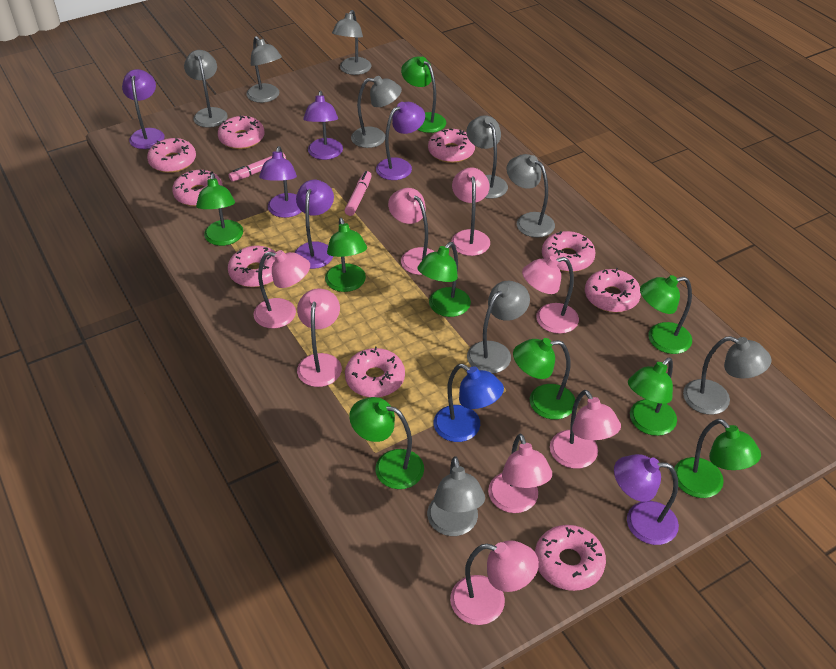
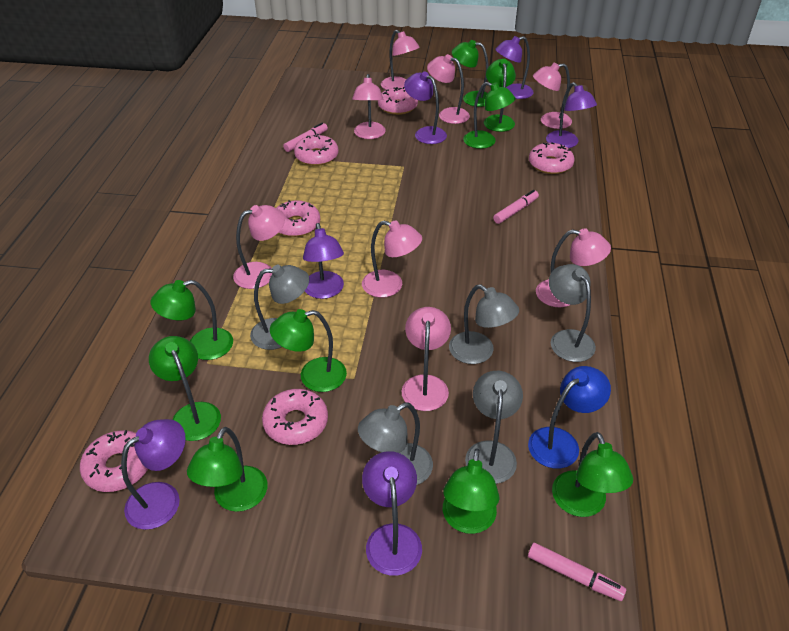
grey lamp: 9 -> 5
pink donut: 9 -> 6
pink marker: 2 -> 3

